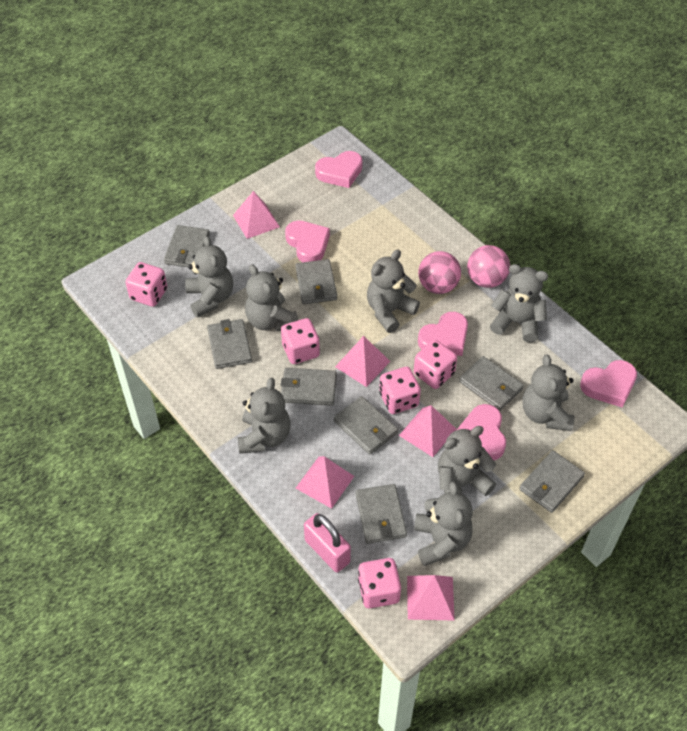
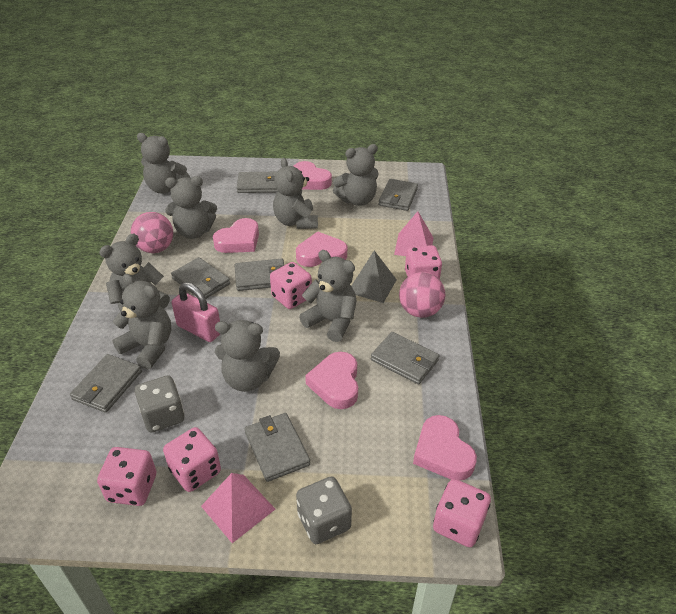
grey dice: 0 -> 2
grey pyramid: 0 -> 1
grey wallet: 8 -> 7
pink pyramid: 5 -> 2

